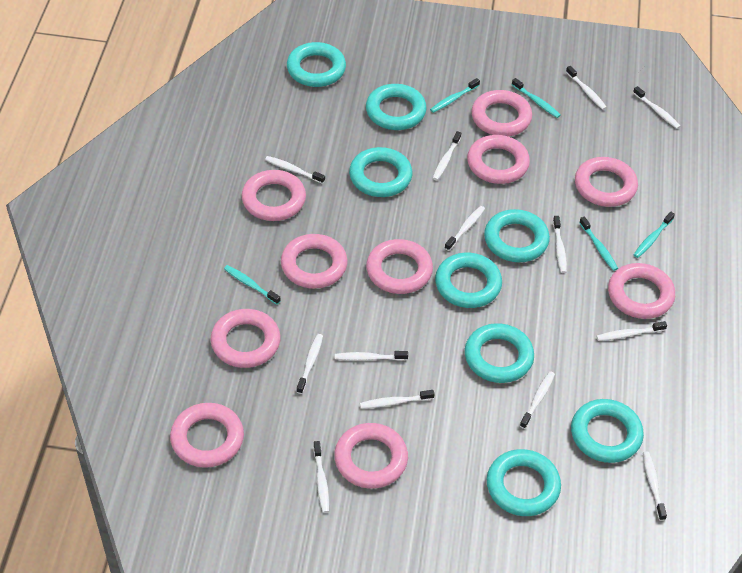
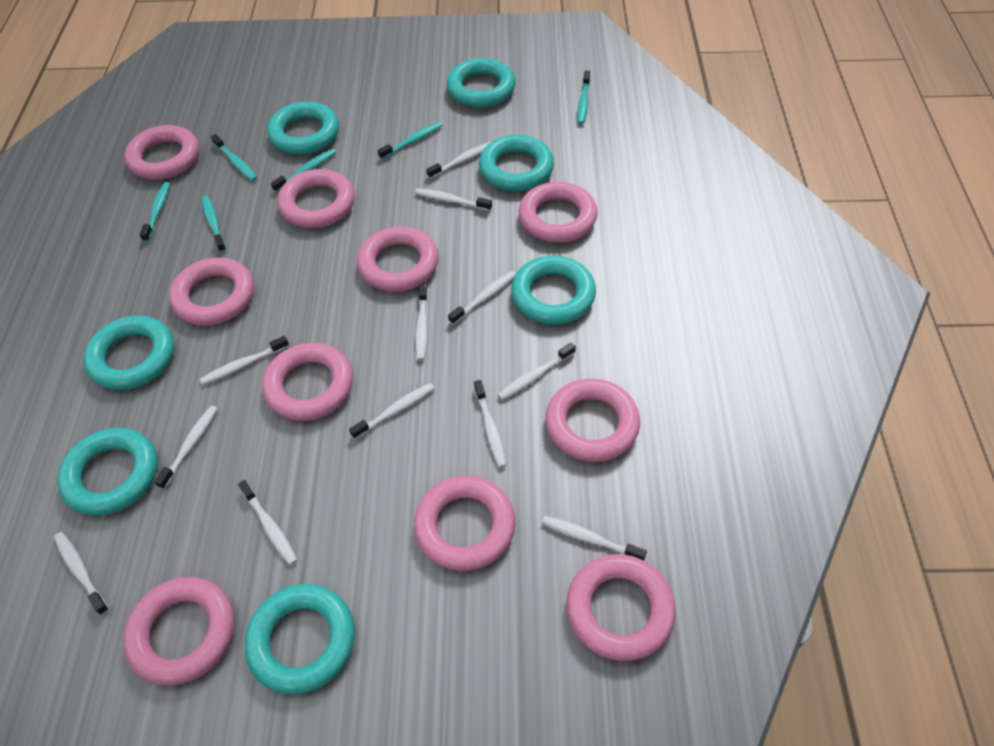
turquoise ring: 8 -> 7
turquoise toothbrush: 5 -> 6
white toothbrush: 13 -> 12

